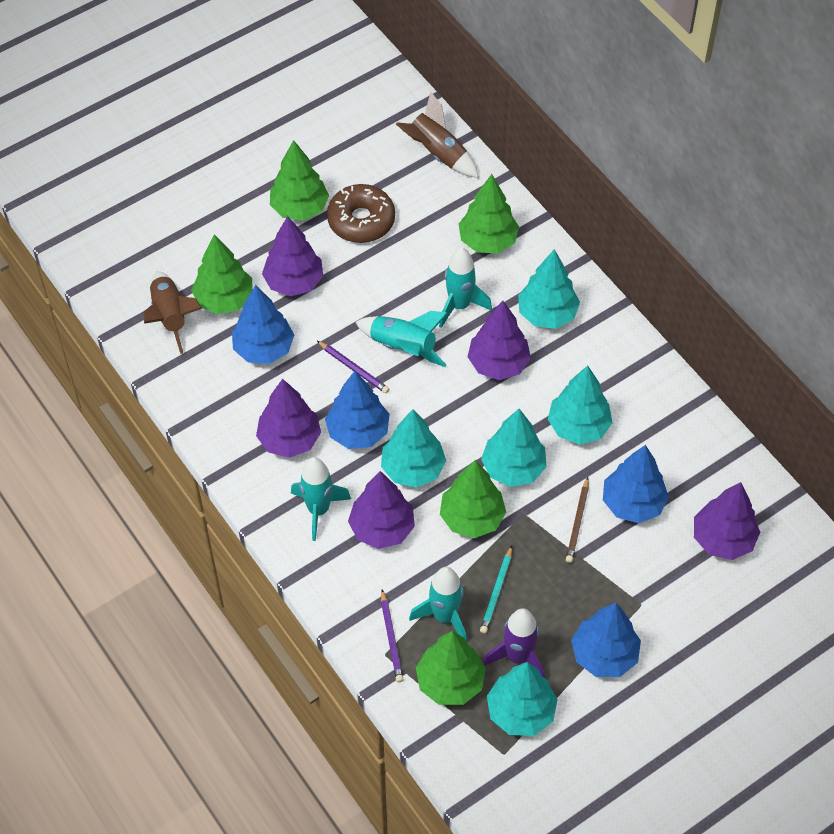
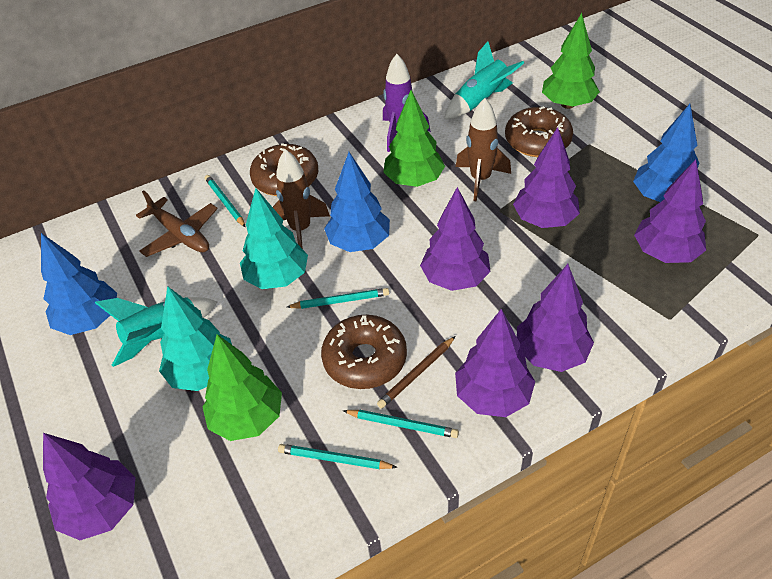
blue tree: 4 -> 3
brown donut: 1 -> 3
brown plane: 0 -> 1
green tree: 5 -> 3
purple pencil: 2 -> 0
purple tree: 5 -> 6
turquoise pencil: 1 -> 4
turquoise rocket: 4 -> 2
turquoise tree: 5 -> 2

